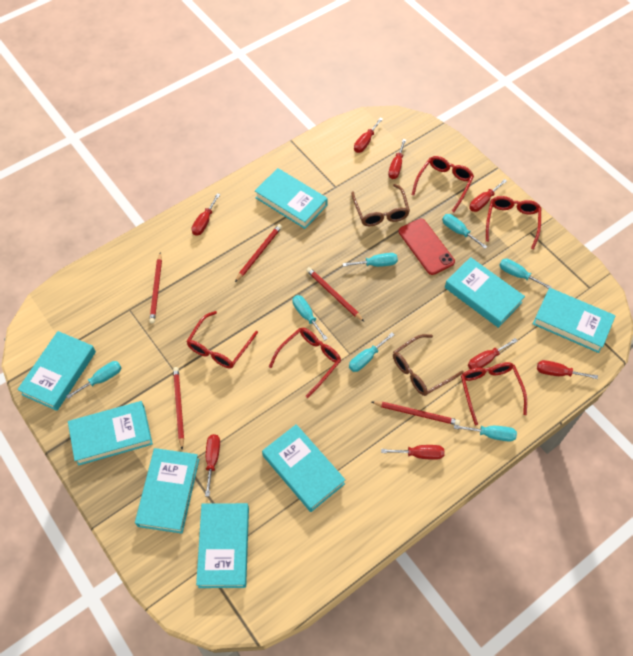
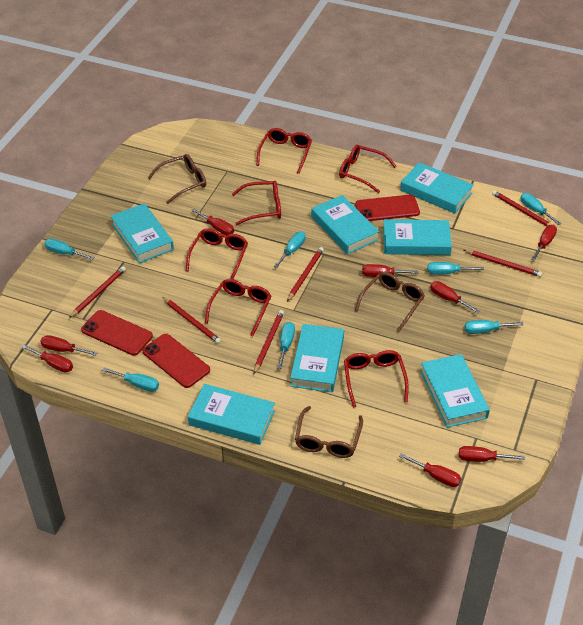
brown glasses: 2 -> 3
red glasses: 5 -> 6
red pencil: 5 -> 6
red phone: 1 -> 3
turquoise book: 8 -> 7

